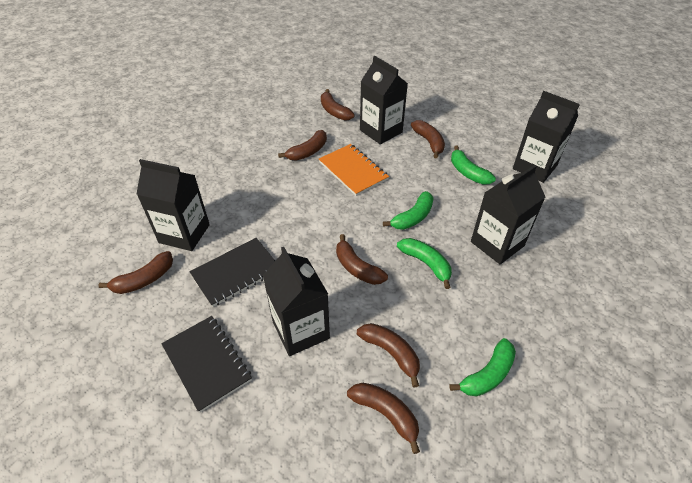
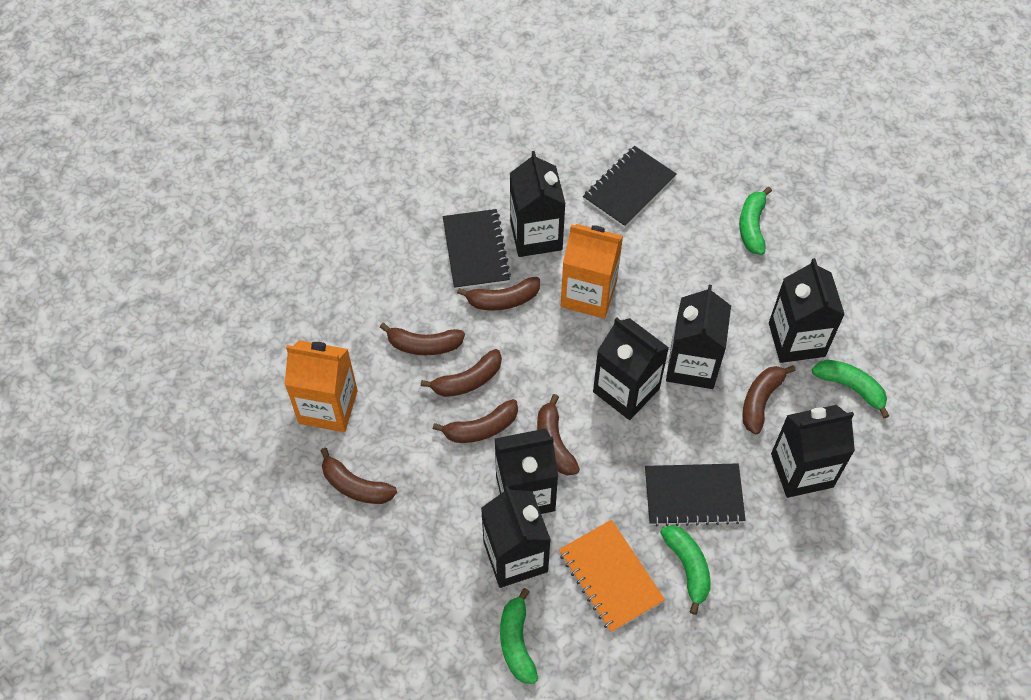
black carton: 5 -> 7
black notebook: 2 -> 3
orange carton: 0 -> 2

